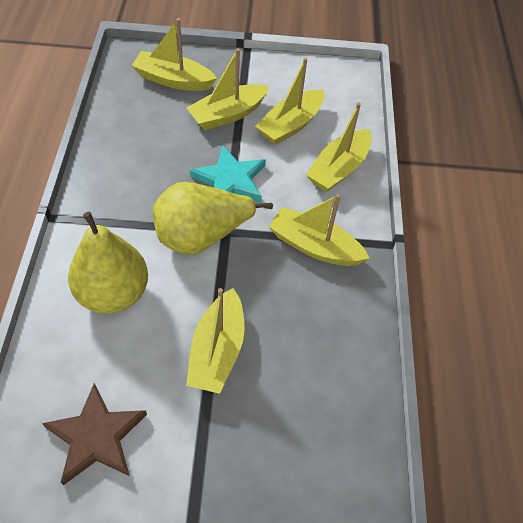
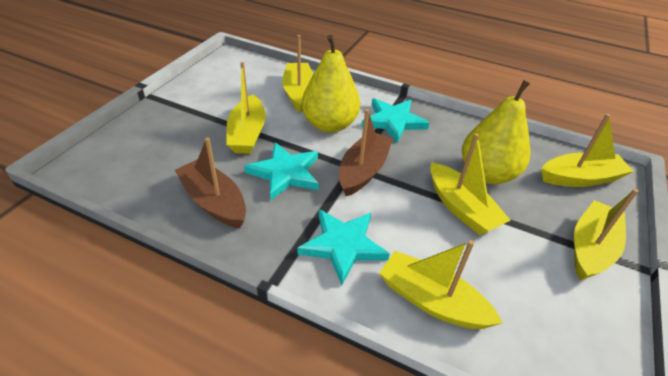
brown boat: 0 -> 2
brown star: 1 -> 0
turquoise star: 1 -> 3

